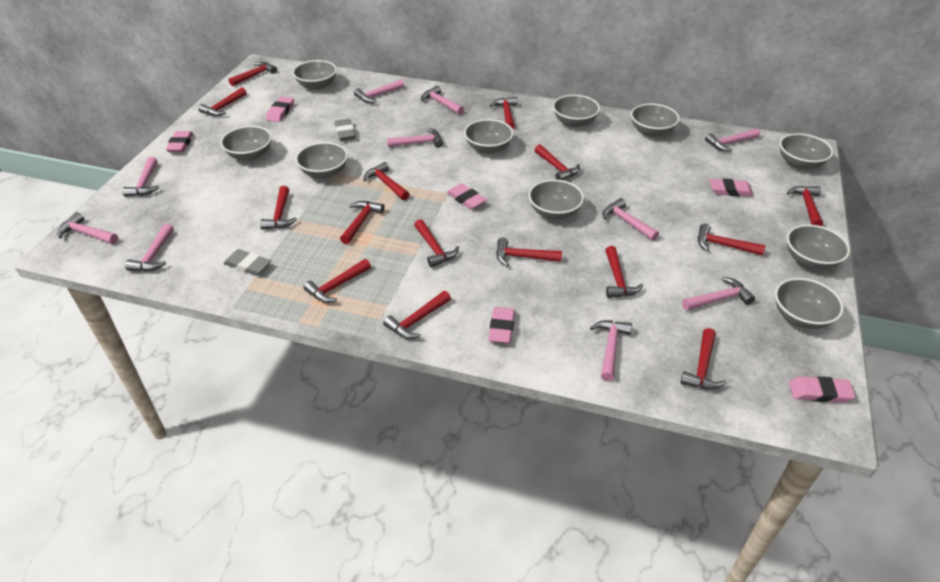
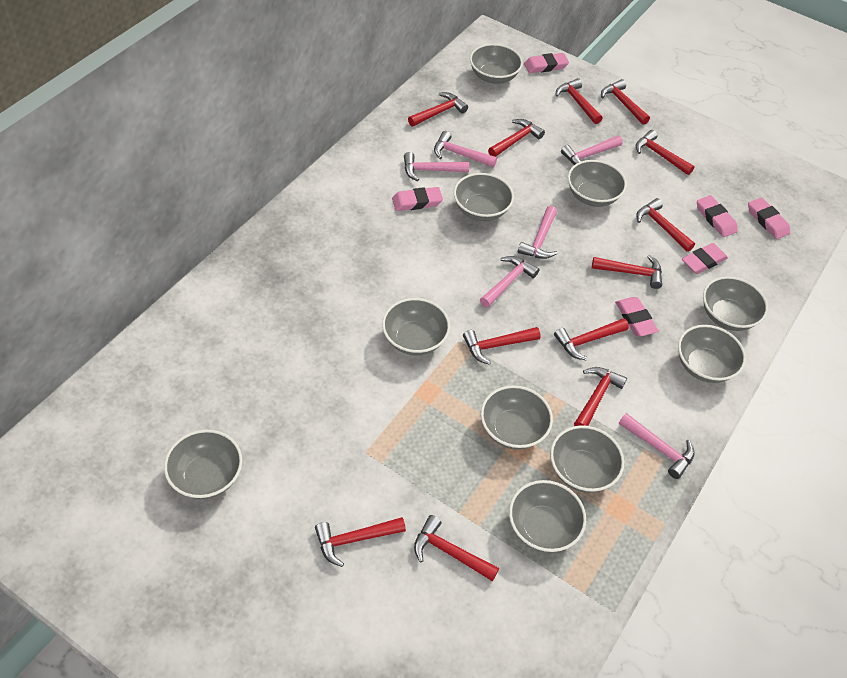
grey eraser: 2 -> 0
pink hammer: 10 -> 6
red hammer: 15 -> 12

